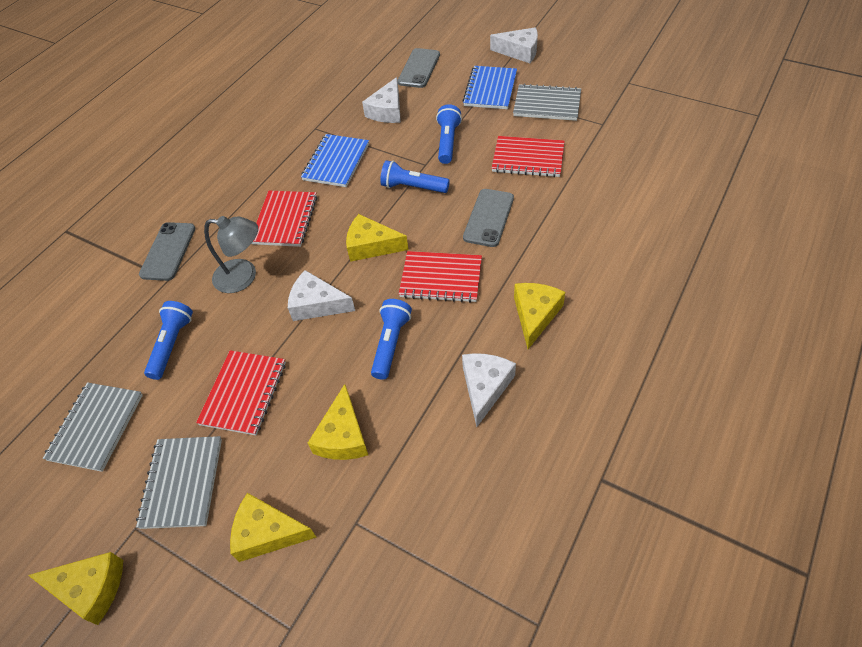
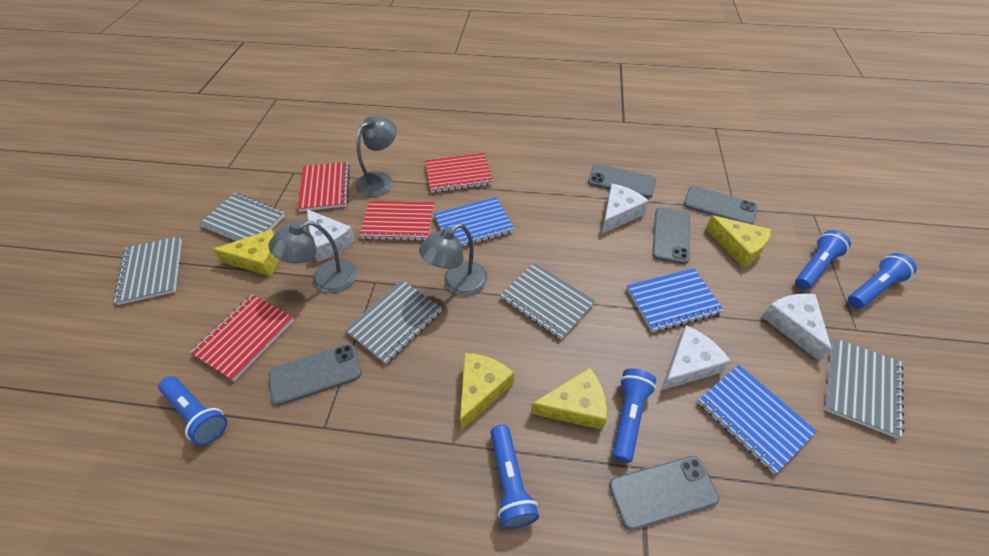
blue flashlight: 4 -> 5
blue notebook: 2 -> 3
grey lamp: 1 -> 3
grey notebook: 3 -> 5
grey phone: 3 -> 5
yellow cheese: 5 -> 4

